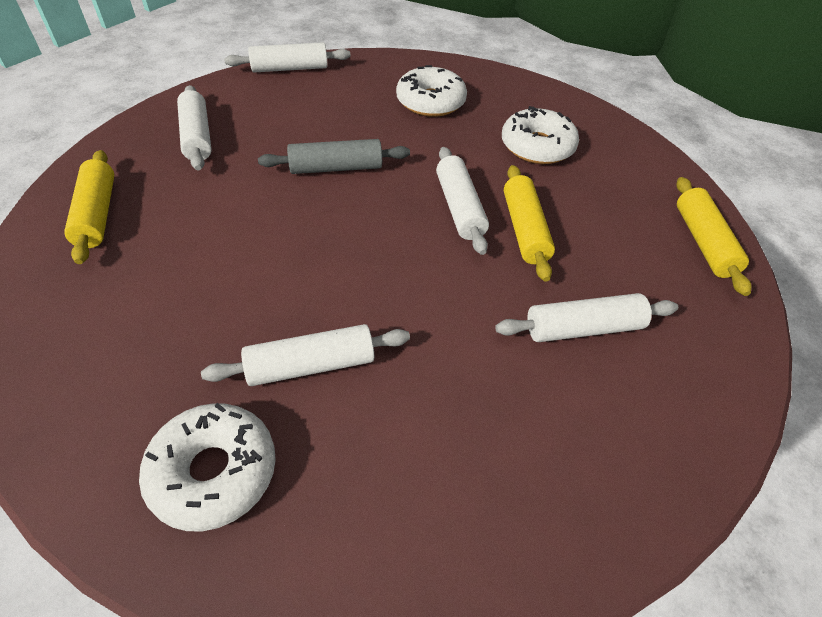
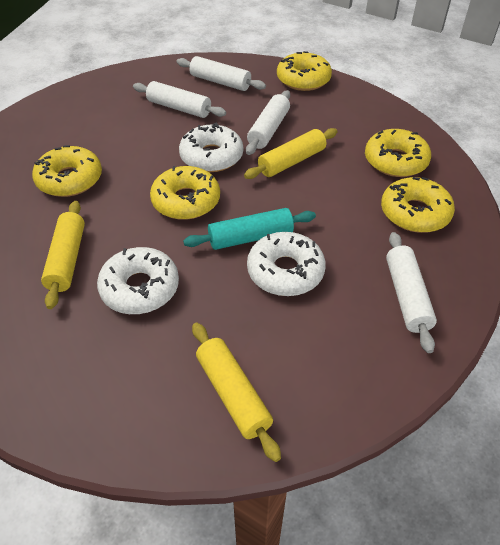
grey rolling pin: 1 -> 0
turquoise rolling pin: 0 -> 1
white rolling pin: 5 -> 4
yellow donut: 0 -> 5

